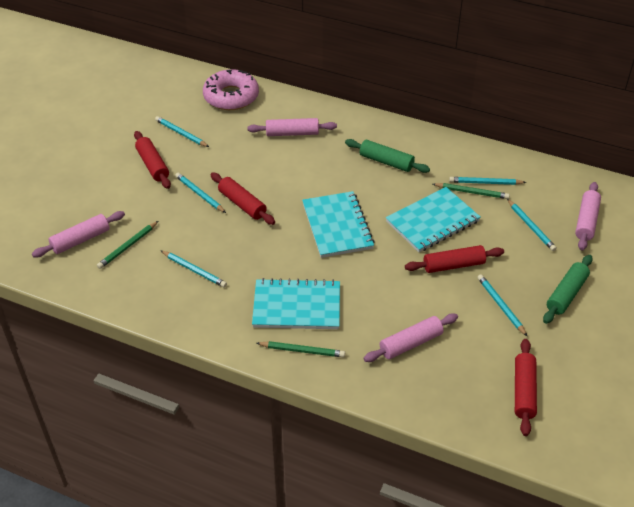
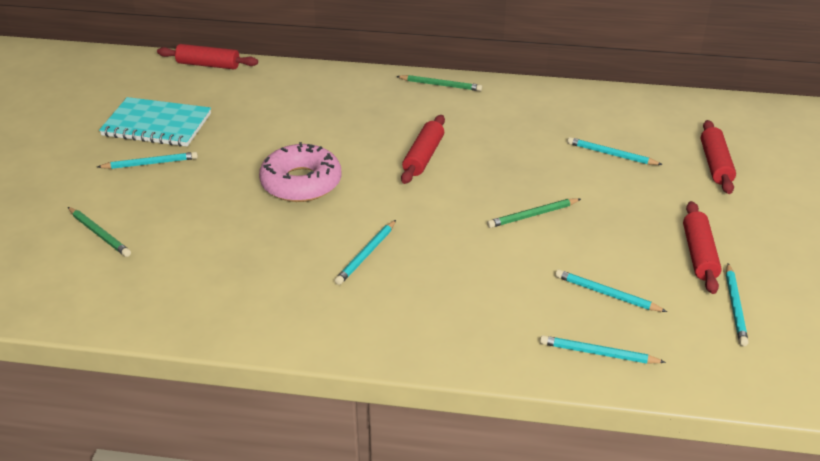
green rolling pin: 2 -> 0
pink rolling pin: 4 -> 0
turquoise notebook: 3 -> 1

